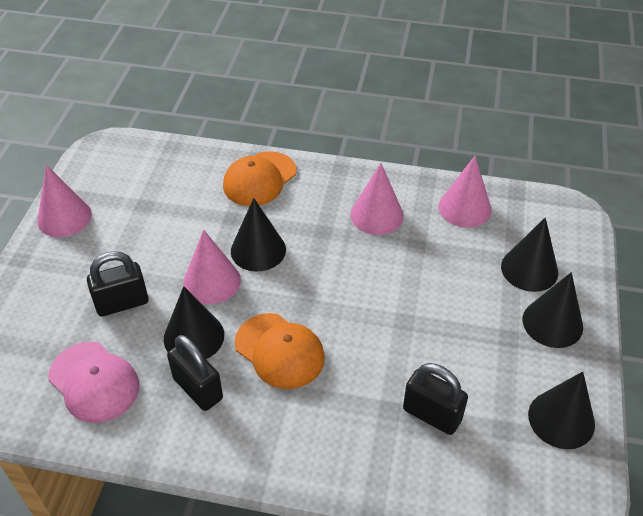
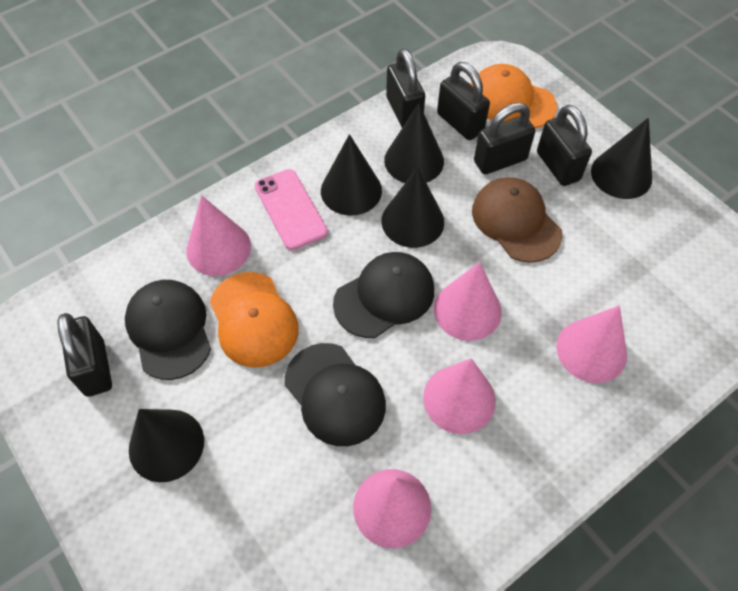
black cap: 0 -> 3
black padlock: 3 -> 5
brown cap: 0 -> 1
pink cap: 1 -> 0
pink cone: 4 -> 5
pink phone: 0 -> 1

